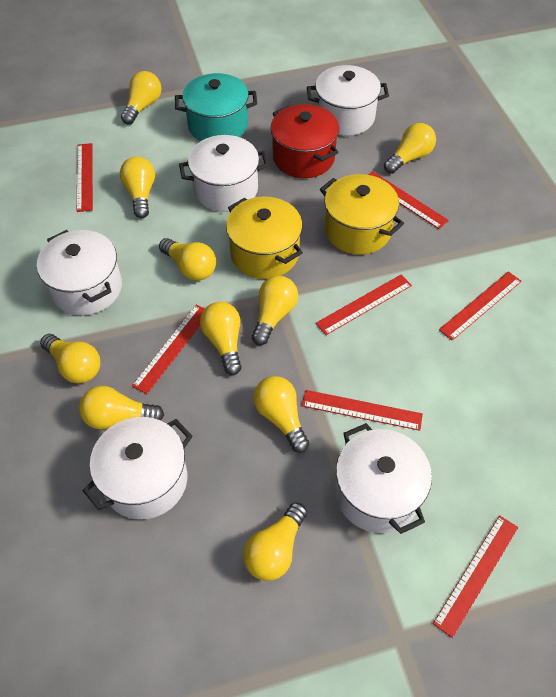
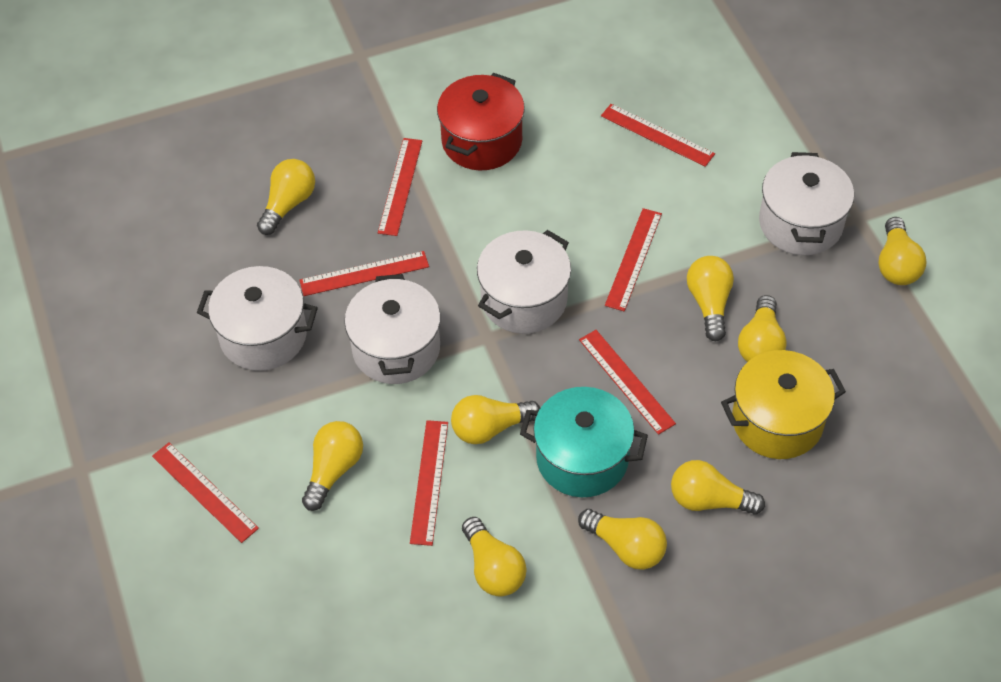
white pot: 5 -> 4
yellow light bulb: 10 -> 9
yellow pot: 2 -> 1

